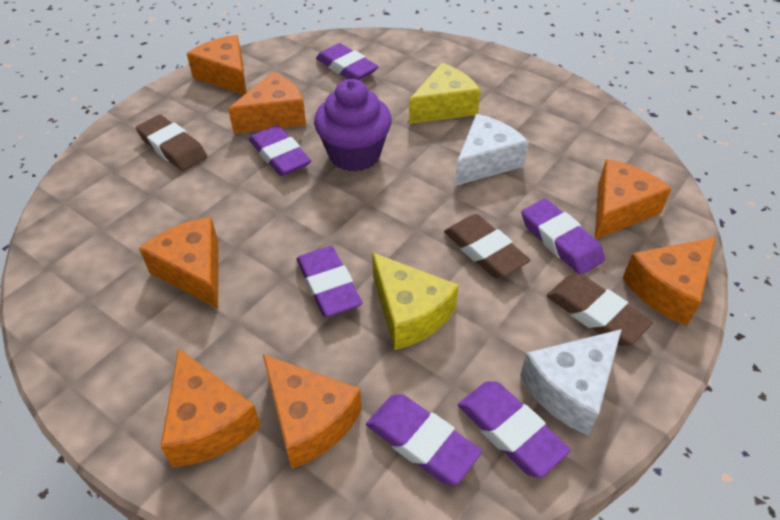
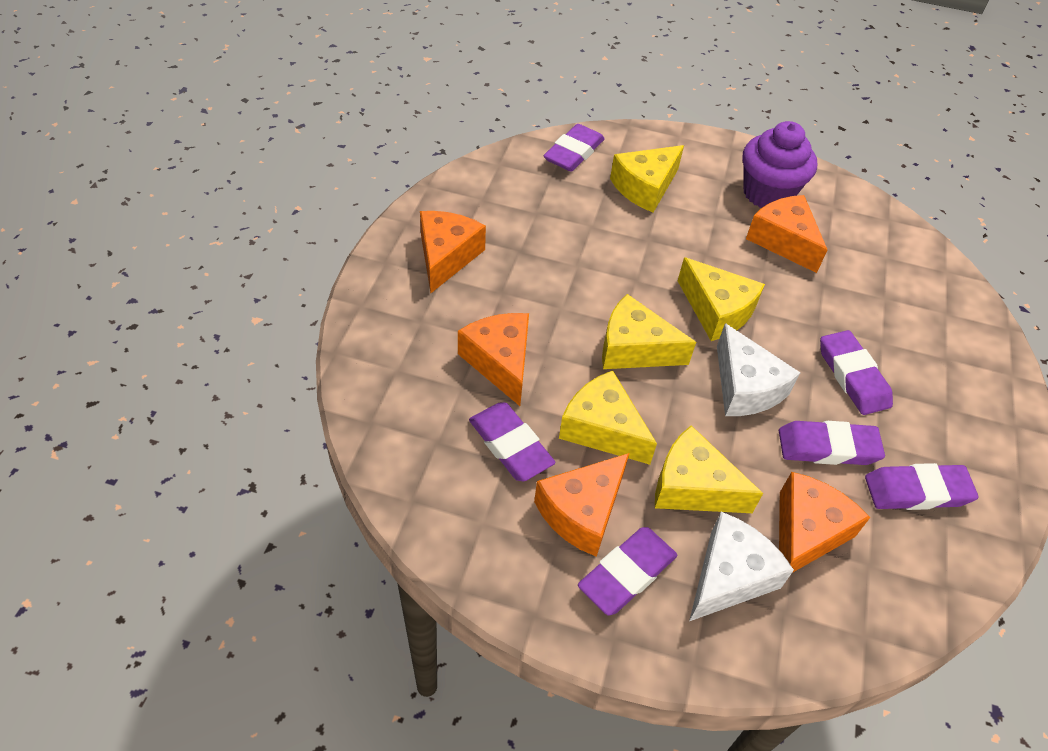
brown eraser: 3 -> 0
orange cheese: 7 -> 5
yellow cheese: 2 -> 5

